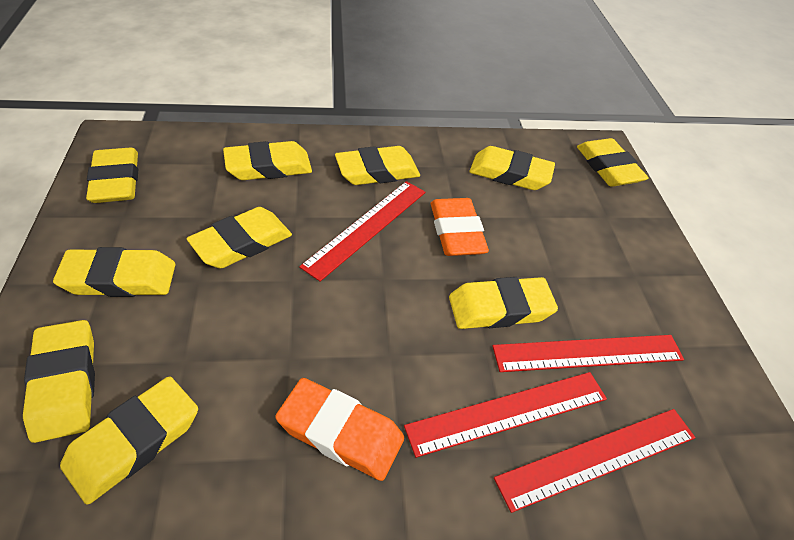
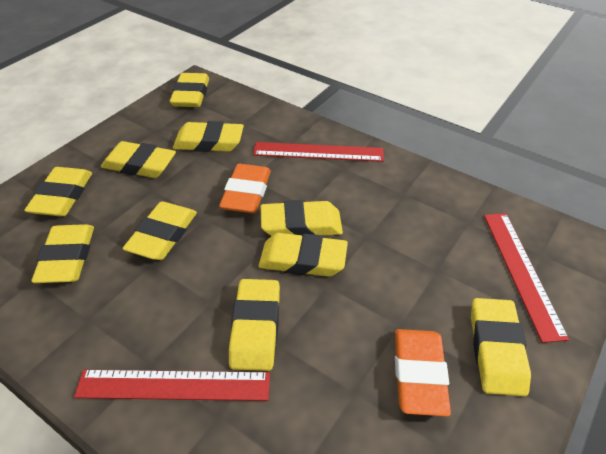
red ruler: 4 -> 3

